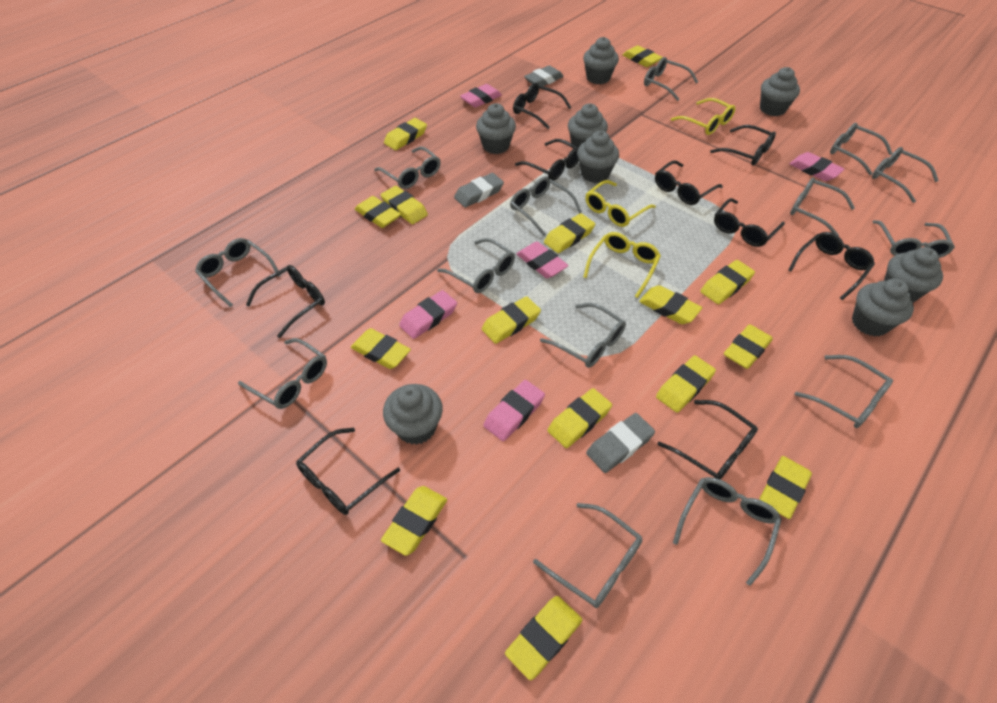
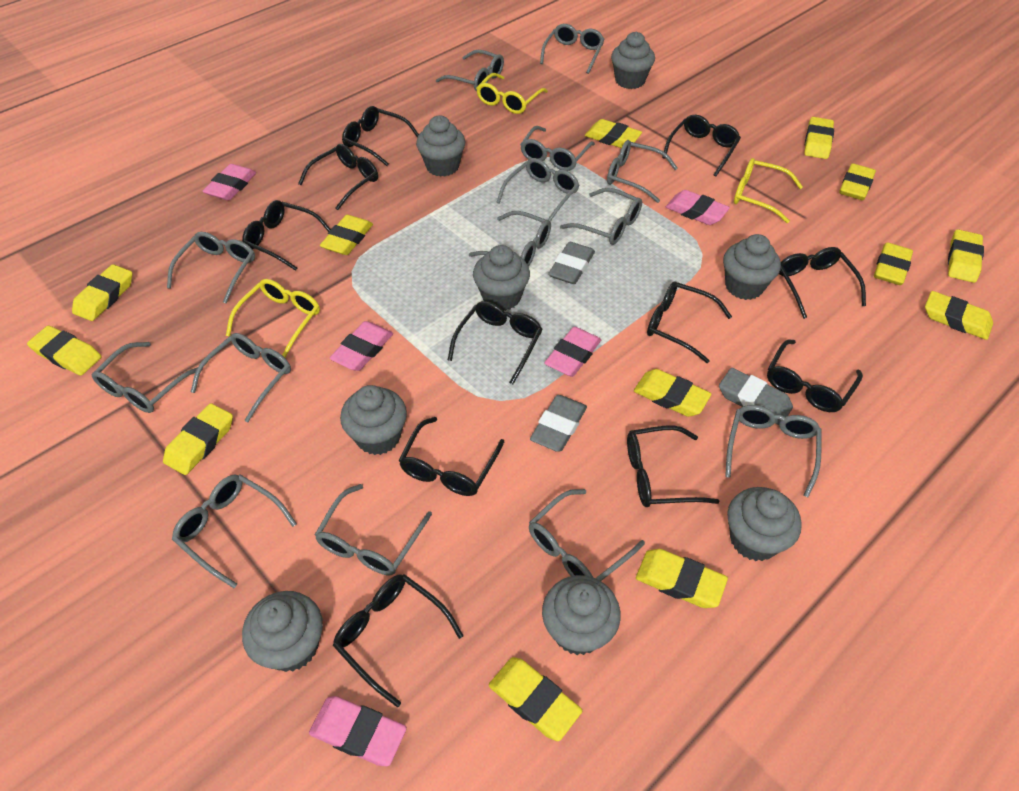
black glasses: 9 -> 11
yellow eraser: 15 -> 13

